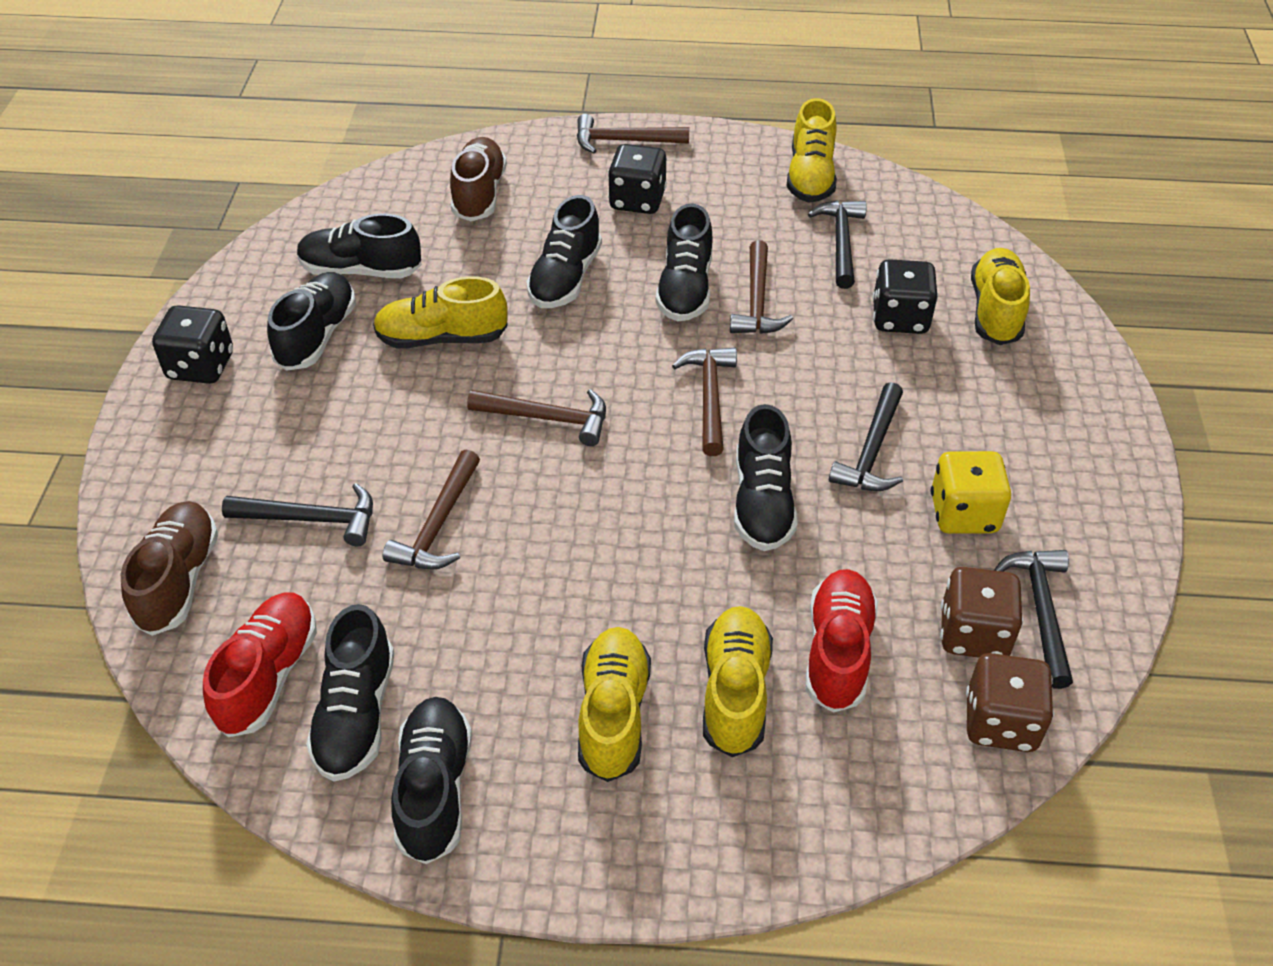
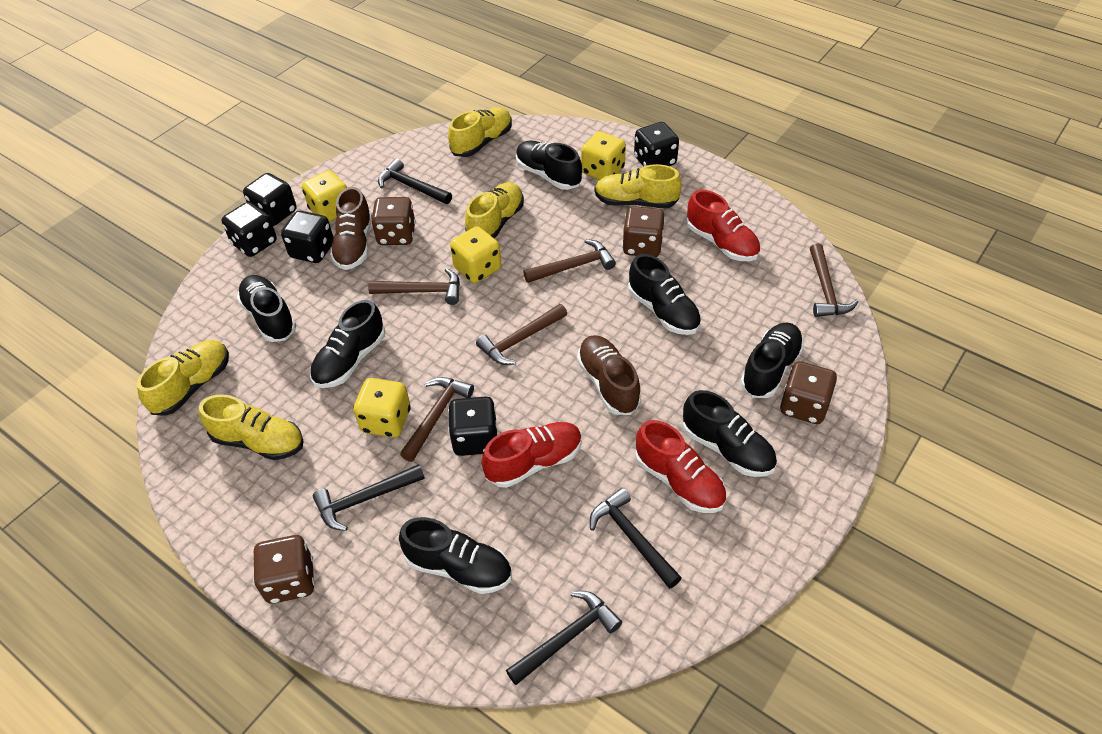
black dice: 3 -> 5
brown dice: 2 -> 4
red shoe: 2 -> 3
yellow dice: 1 -> 4

